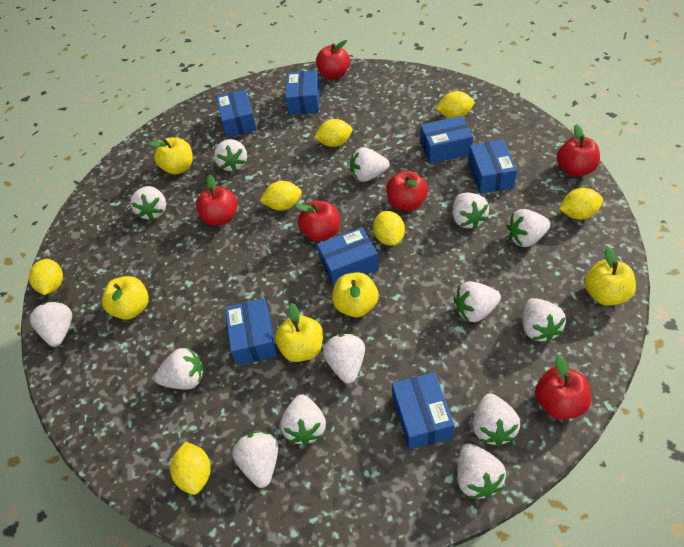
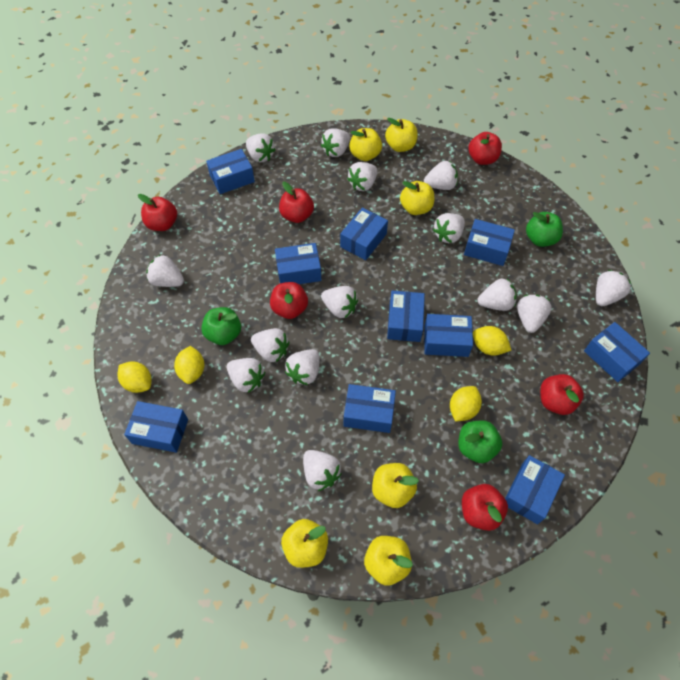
blue box: 7 -> 10
green apple: 0 -> 3
yellow apple: 5 -> 6
yellow lemon: 7 -> 4

